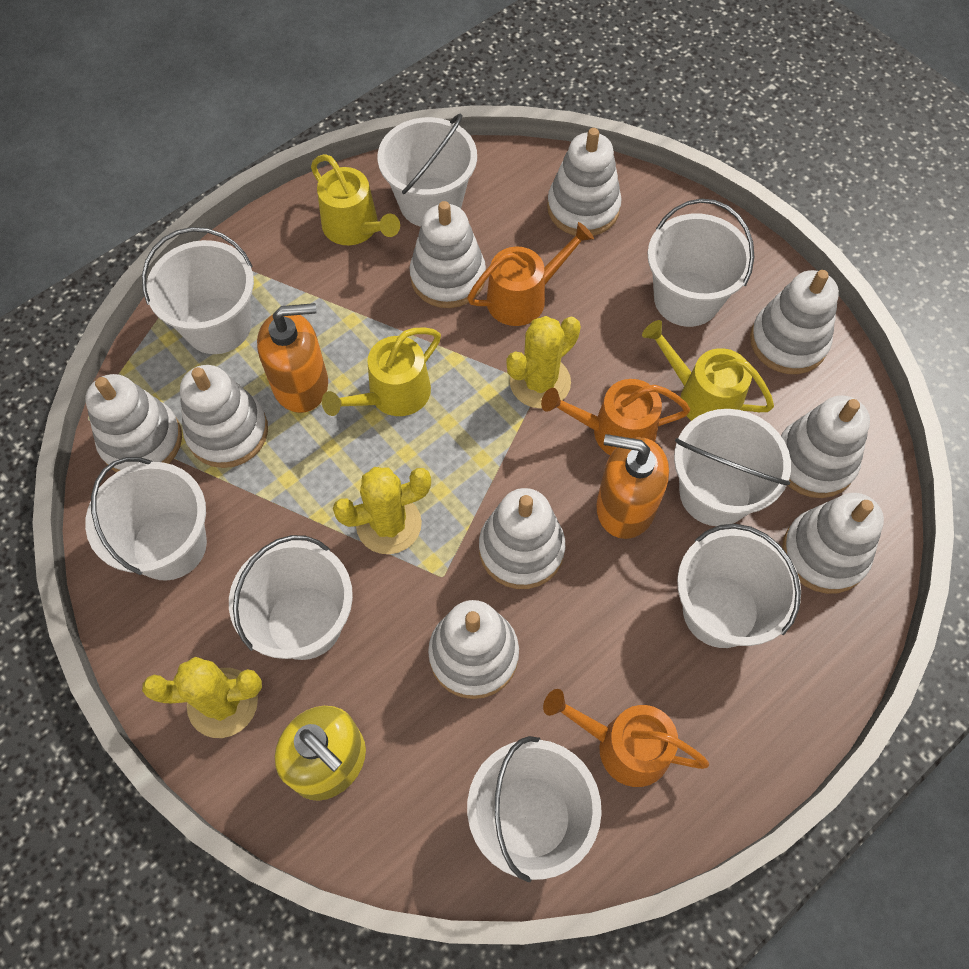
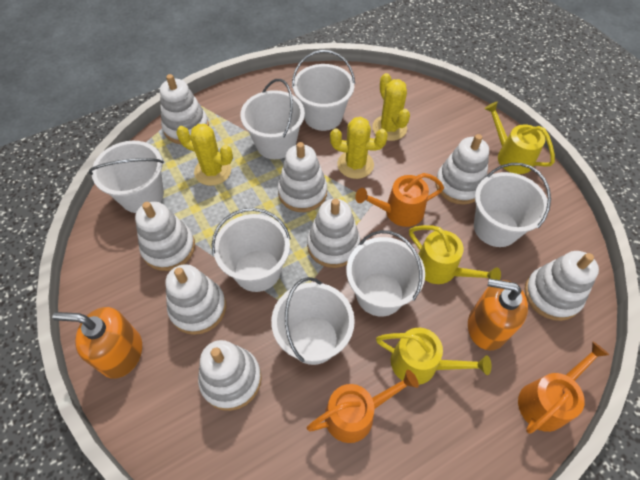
white bucket: 8 -> 7
white stacking toy: 9 -> 8
yellow soap dispenser: 1 -> 0

